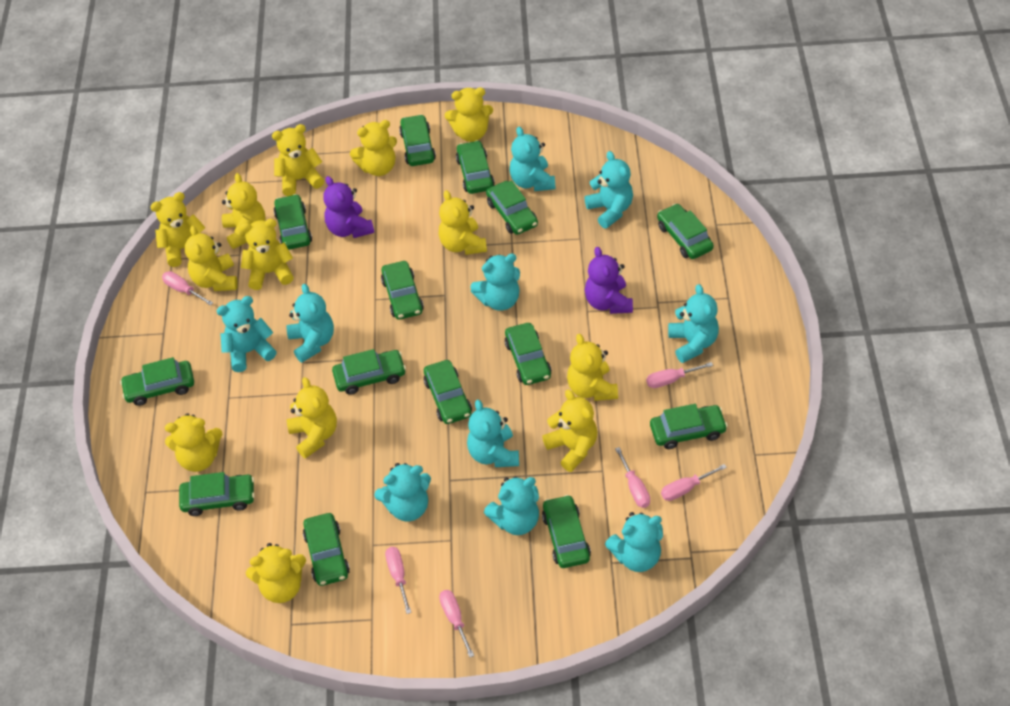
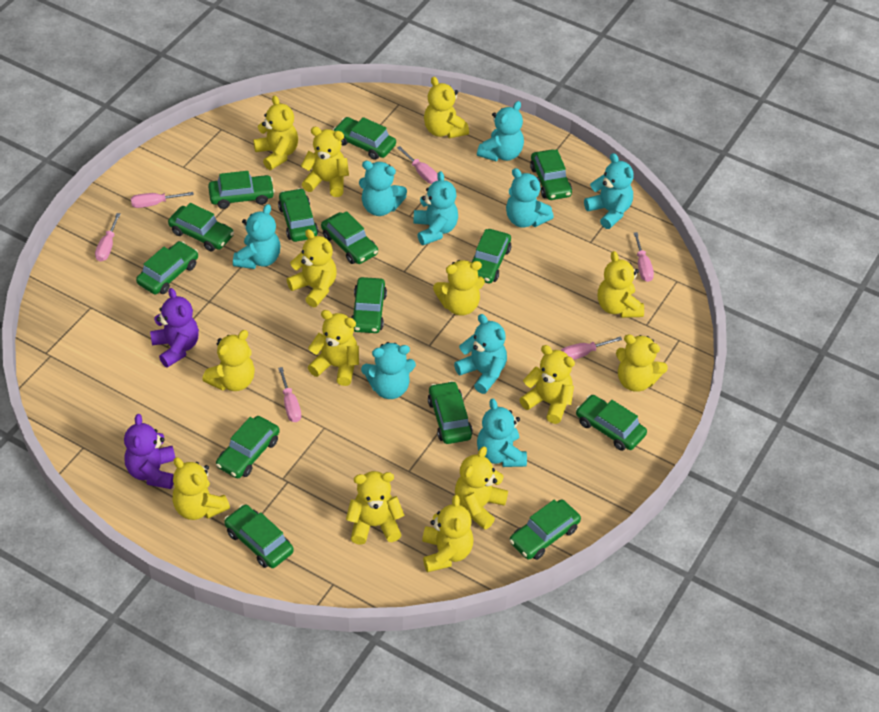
turquoise teddy bear: 10 -> 9
yellow teddy bear: 13 -> 14

